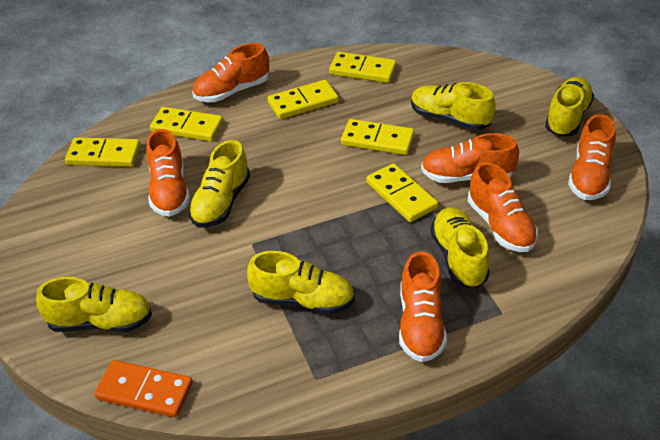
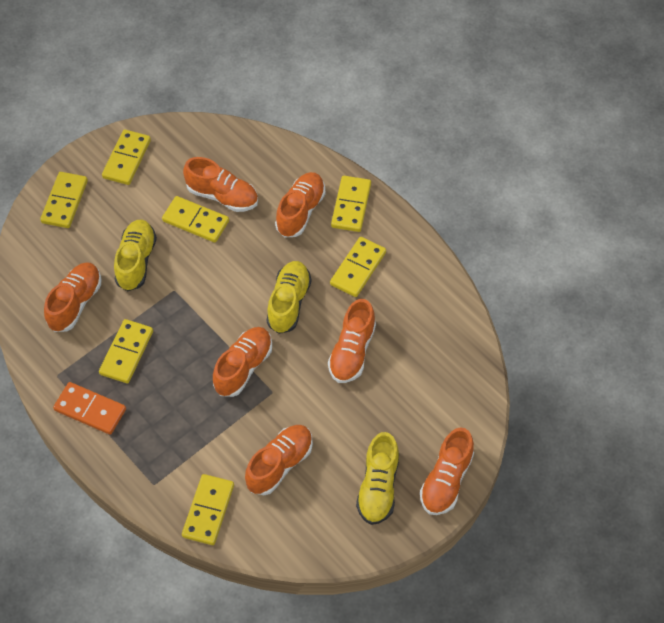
orange shoe: 6 -> 7
yellow domino: 6 -> 7
yellow shoe: 6 -> 3

